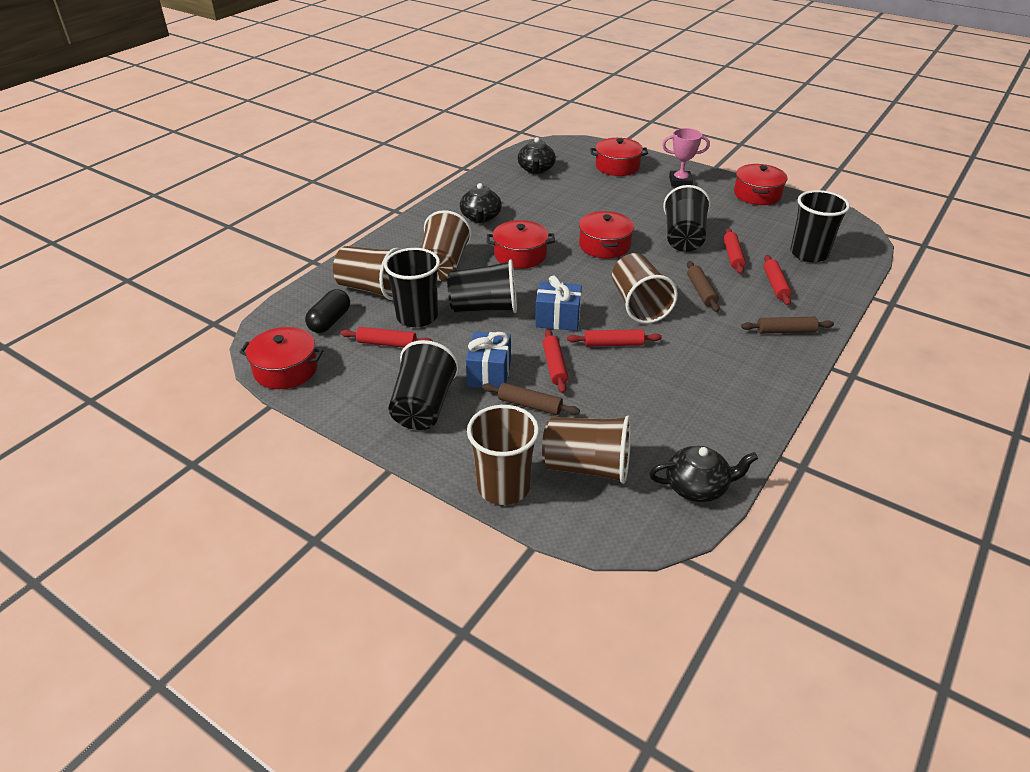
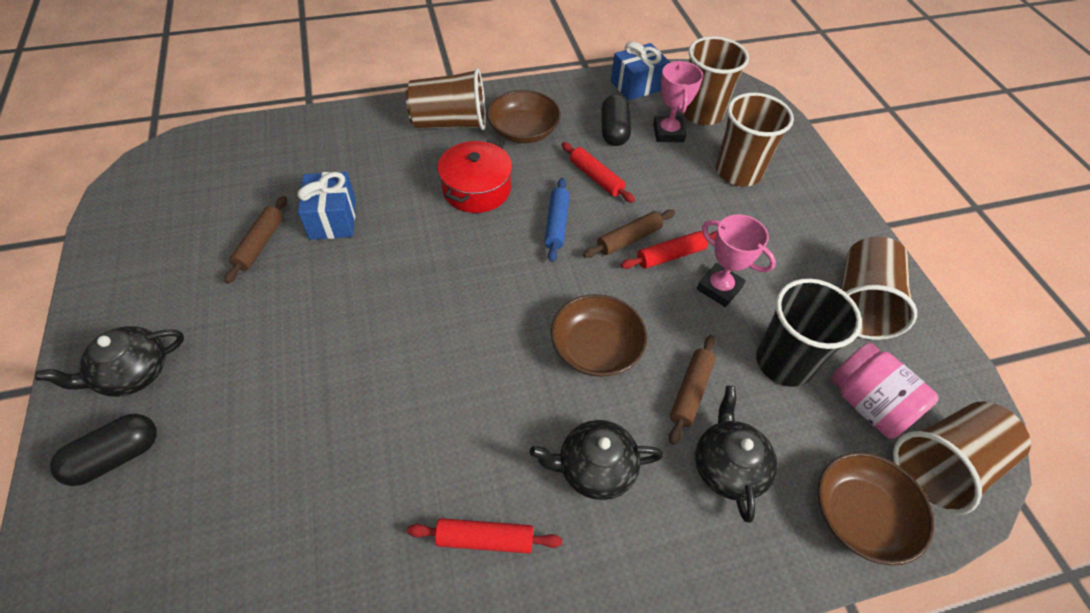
black capsule: 1 -> 2
black cup: 5 -> 1
blue rolling pin: 0 -> 1
brown bowl: 0 -> 3
pink jar: 0 -> 1
pink trophy: 1 -> 2
red pot: 5 -> 1
red rolling pin: 5 -> 3

